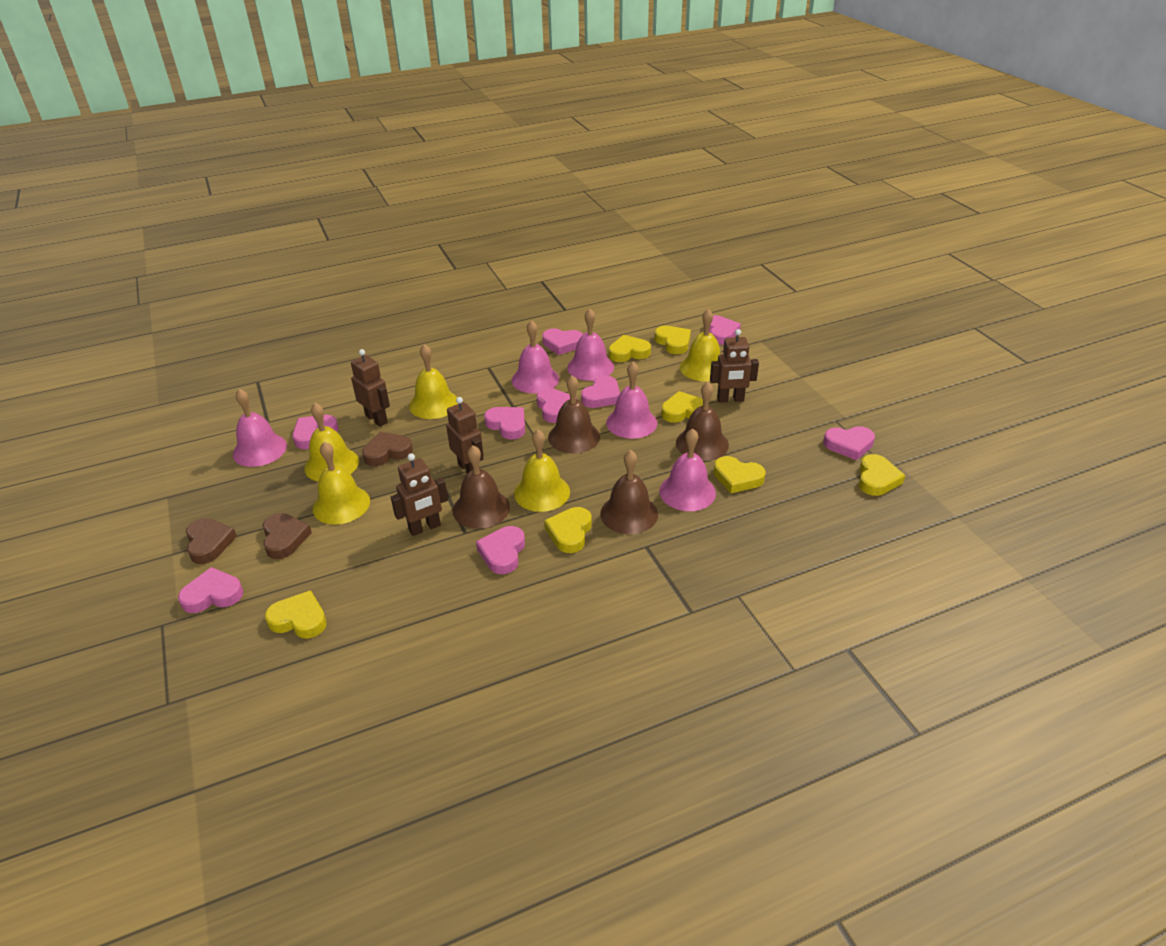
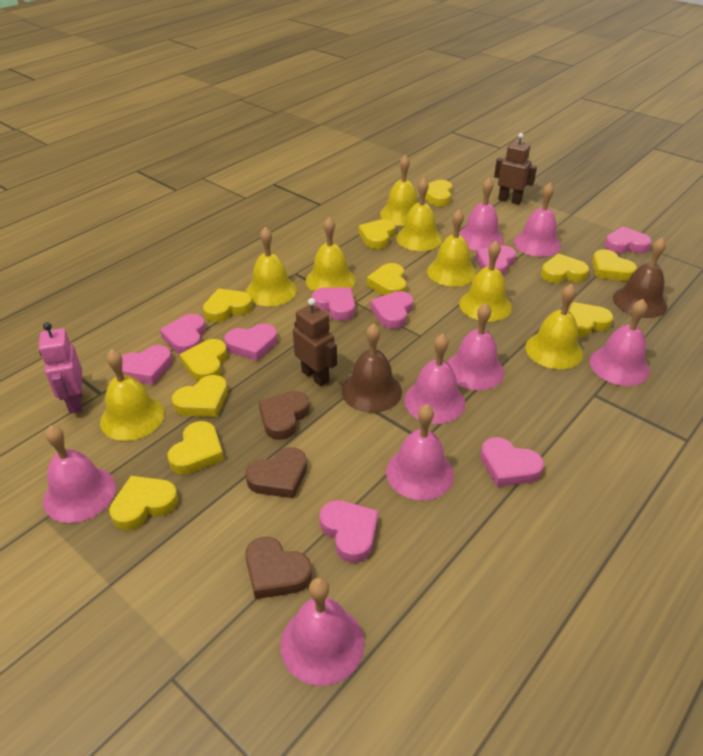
brown bell: 4 -> 2
brown robot: 4 -> 2
pink bell: 5 -> 8
pink robot: 0 -> 1
yellow bell: 5 -> 8
yellow heart: 7 -> 11

